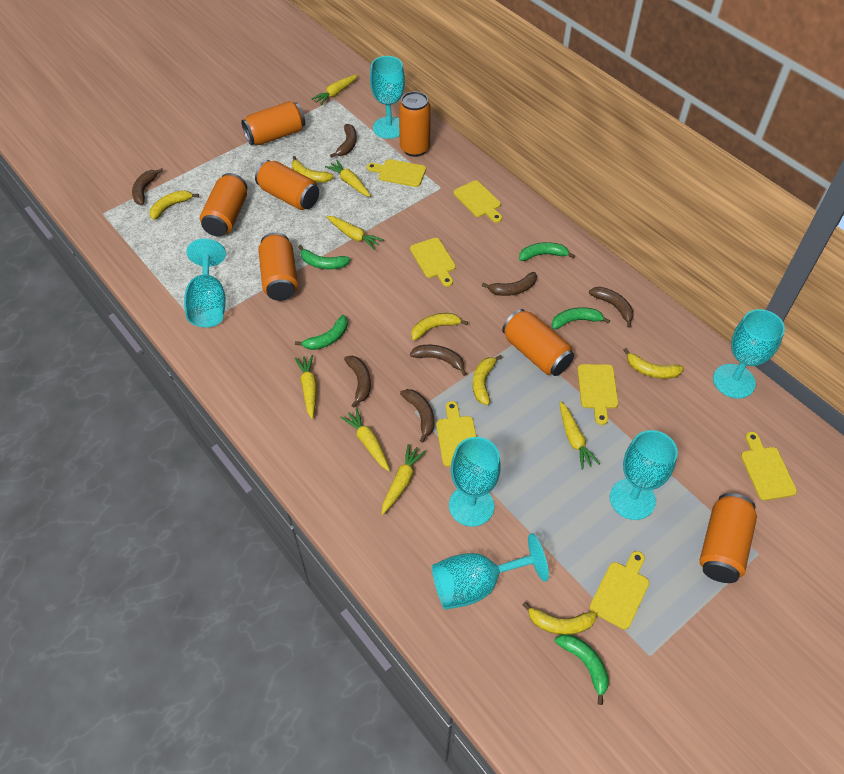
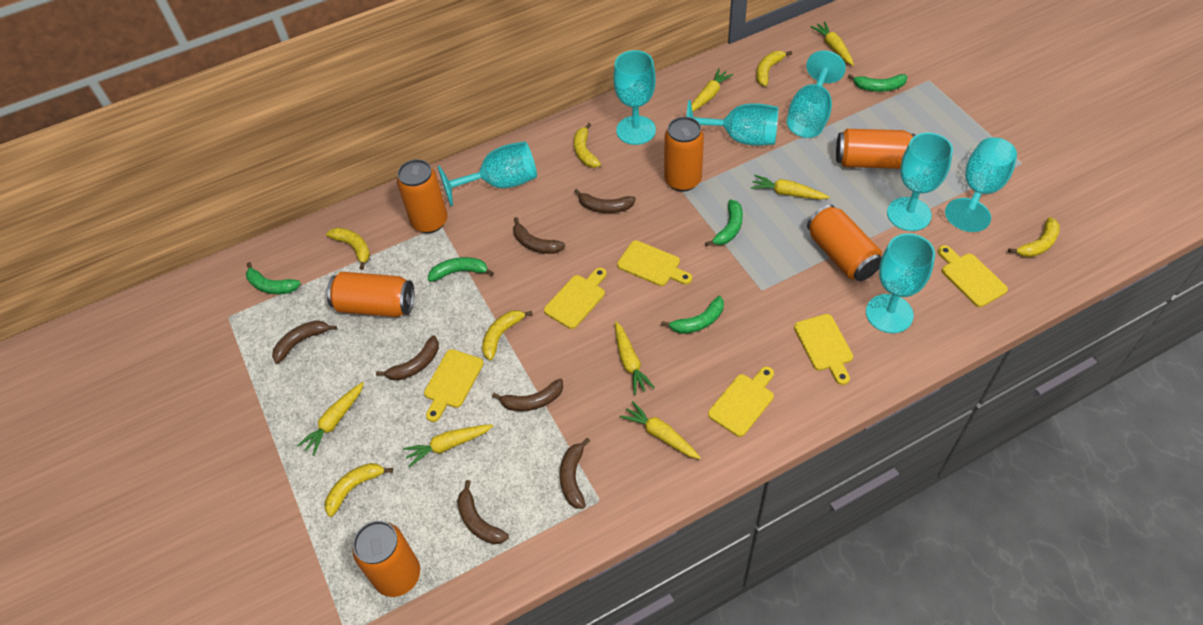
orange can: 7 -> 6
turquoise goblet: 6 -> 7
yellow cutting board: 7 -> 6

